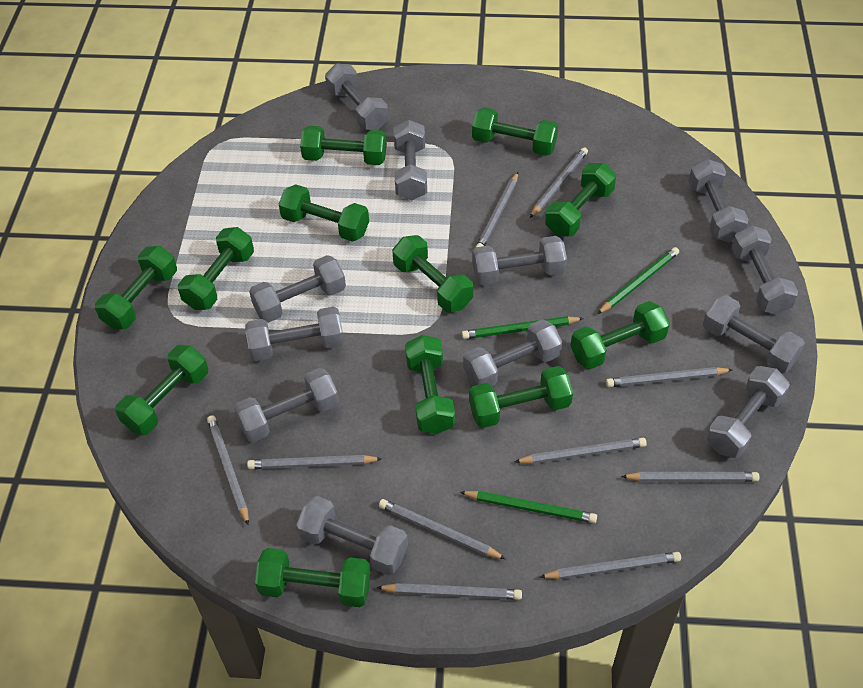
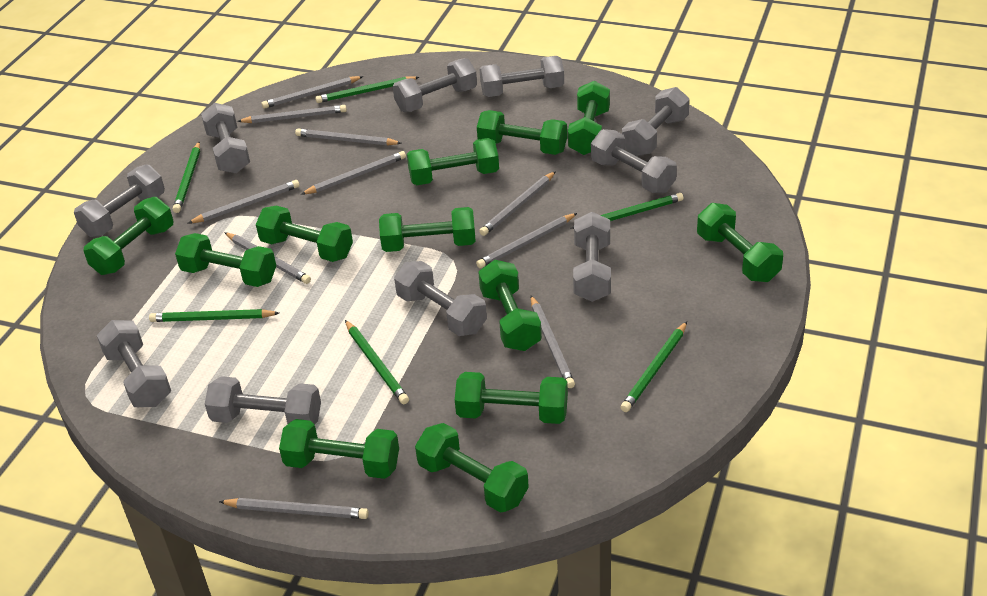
green pencil: 3 -> 6
grey dumbbell: 12 -> 10

